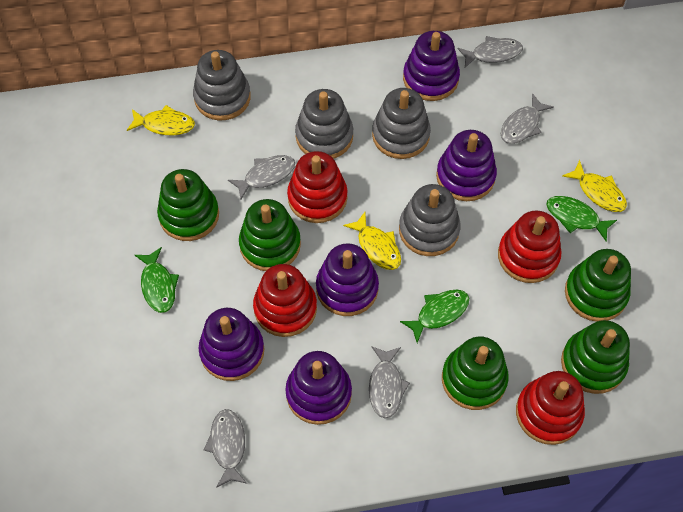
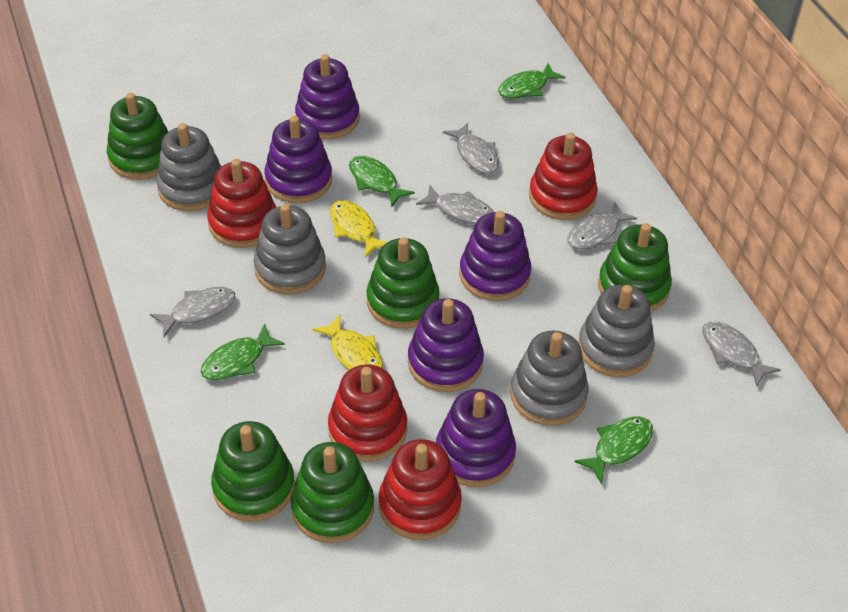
green fish: 3 -> 4
yellow fish: 3 -> 2

